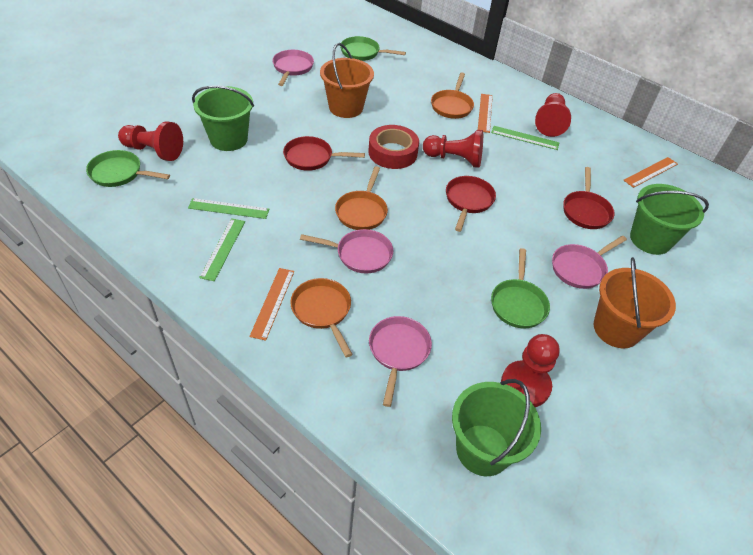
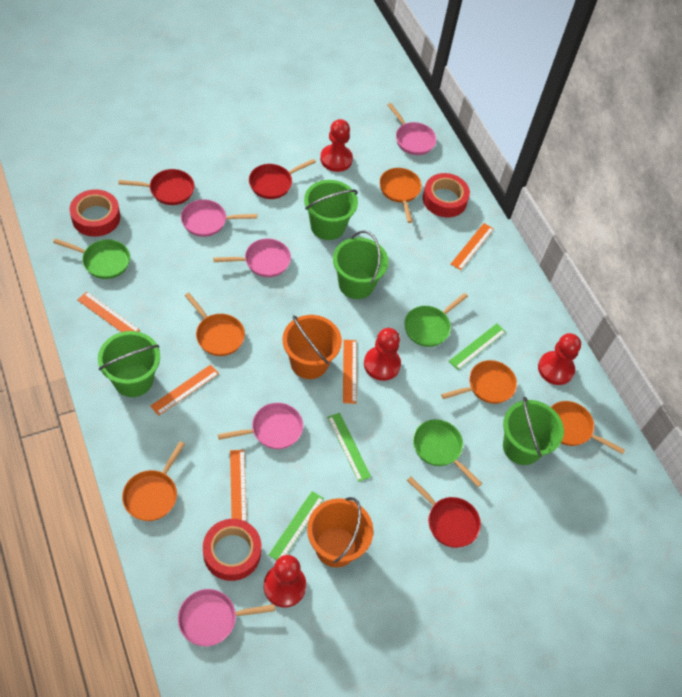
green bucket: 3 -> 4
orange pan: 3 -> 5
orange ruler: 3 -> 5
pink pan: 4 -> 5
red tape: 1 -> 3

